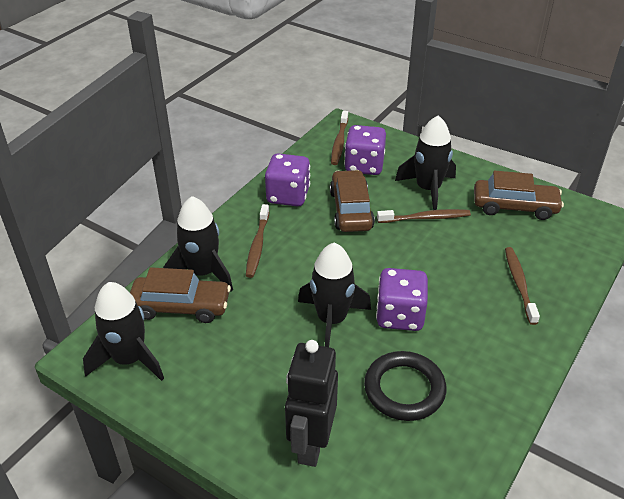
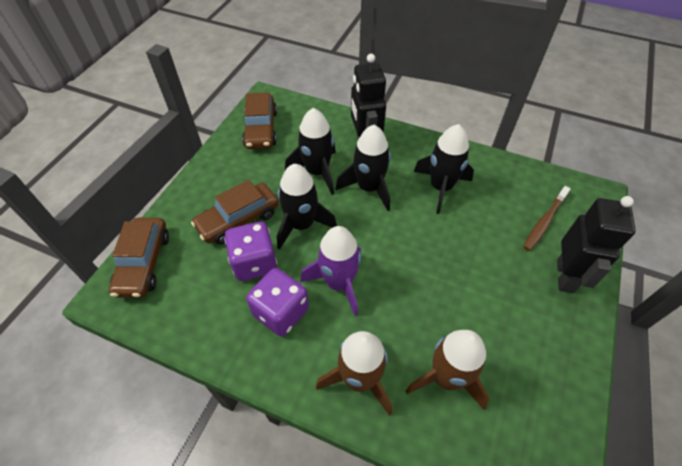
black ring: 1 -> 0
black robot: 1 -> 2
brown rocket: 0 -> 2
brown toothbrush: 4 -> 1
purple dice: 3 -> 2
purple rocket: 0 -> 1

